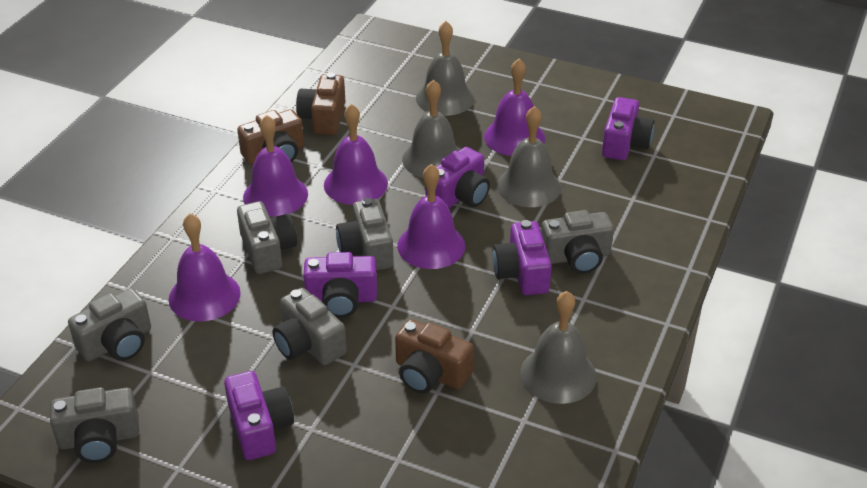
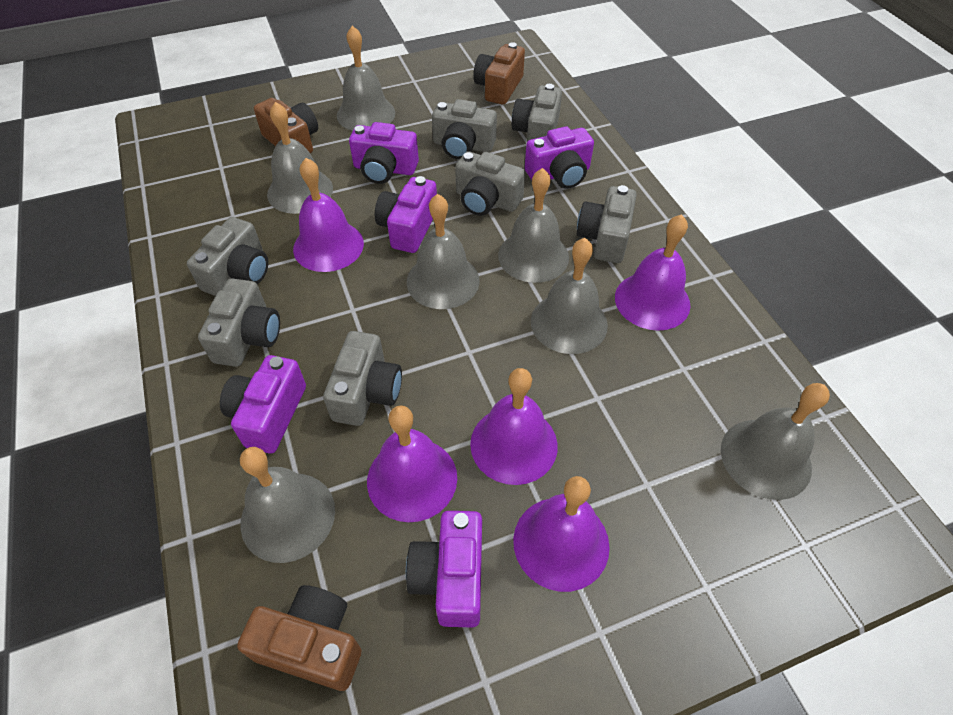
grey bell: 4 -> 7
grey camera: 6 -> 7

